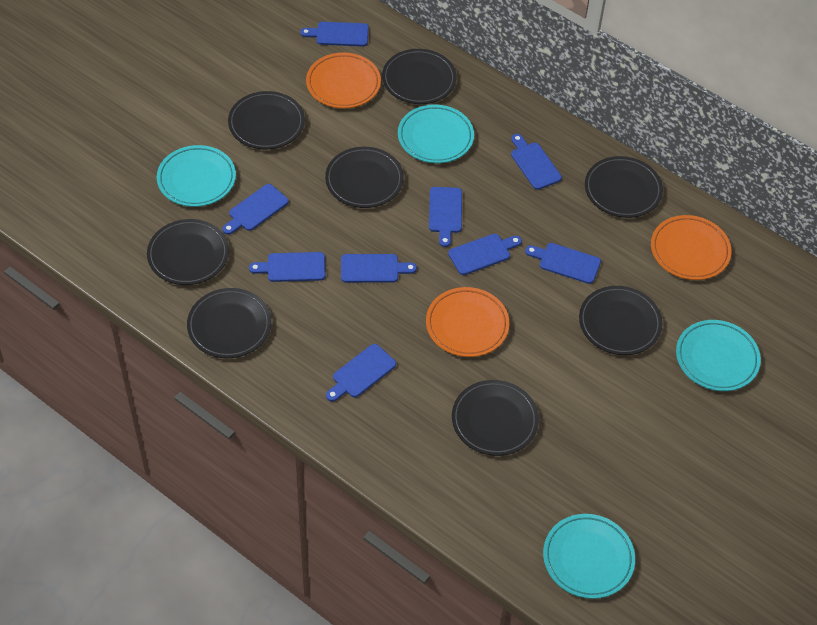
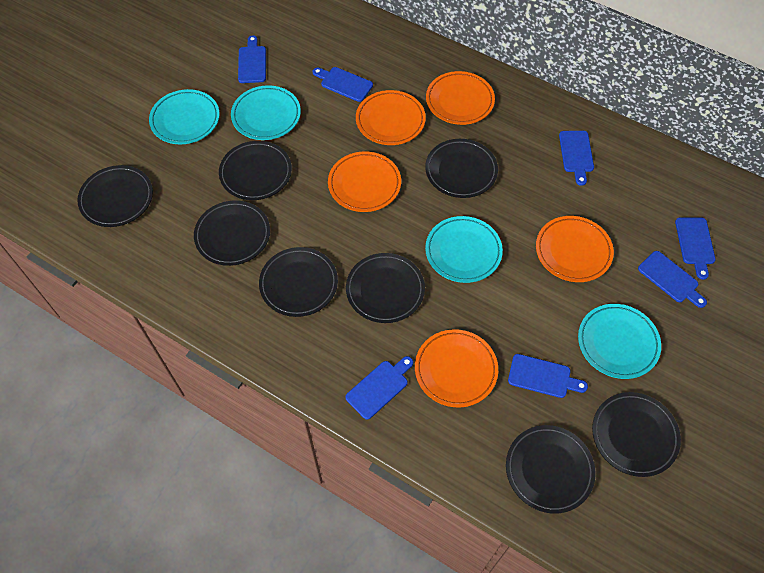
blue cutting board: 9 -> 7
orange plate: 3 -> 5

